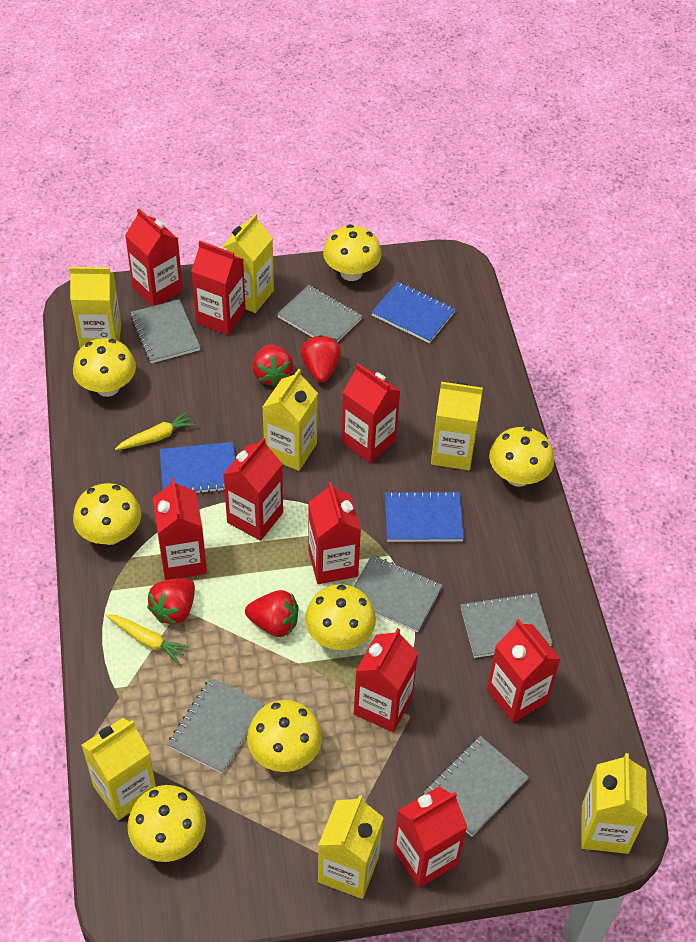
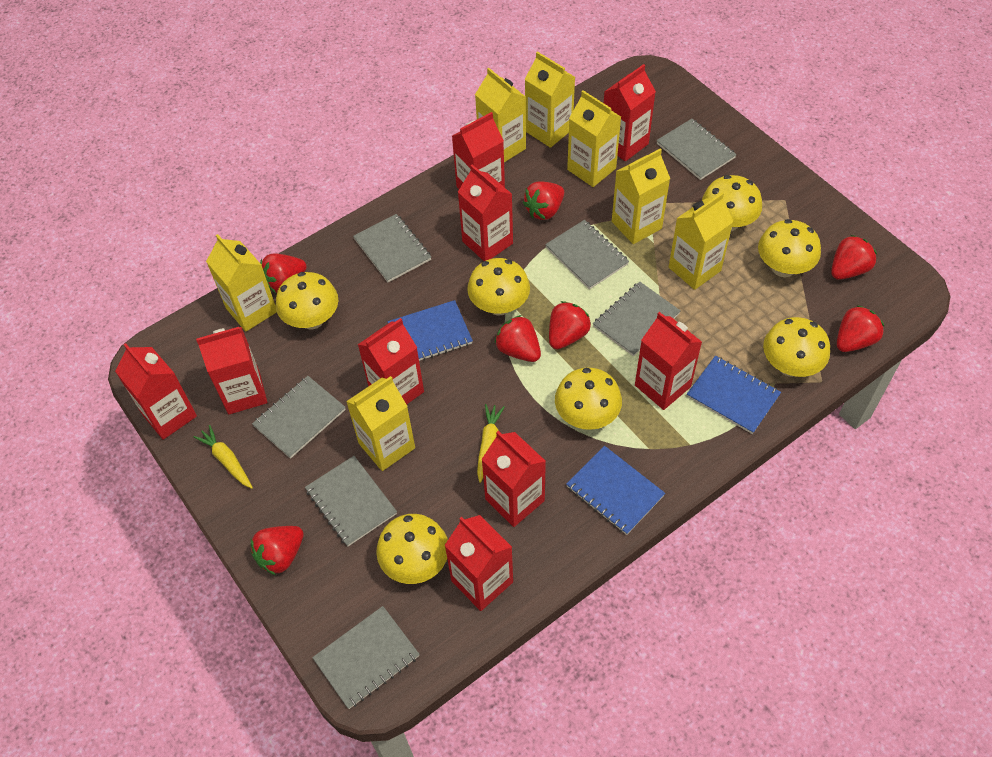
grey notebook: 6 -> 7
red strawberry: 4 -> 7

